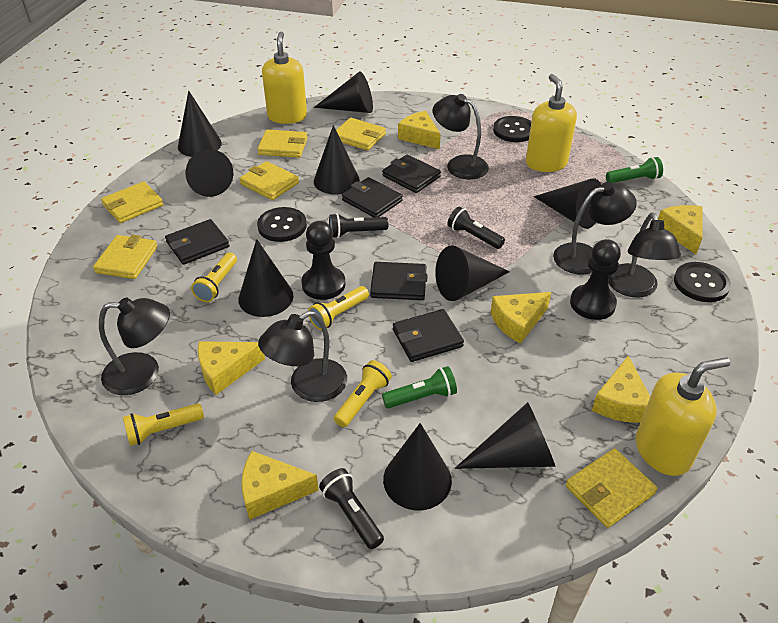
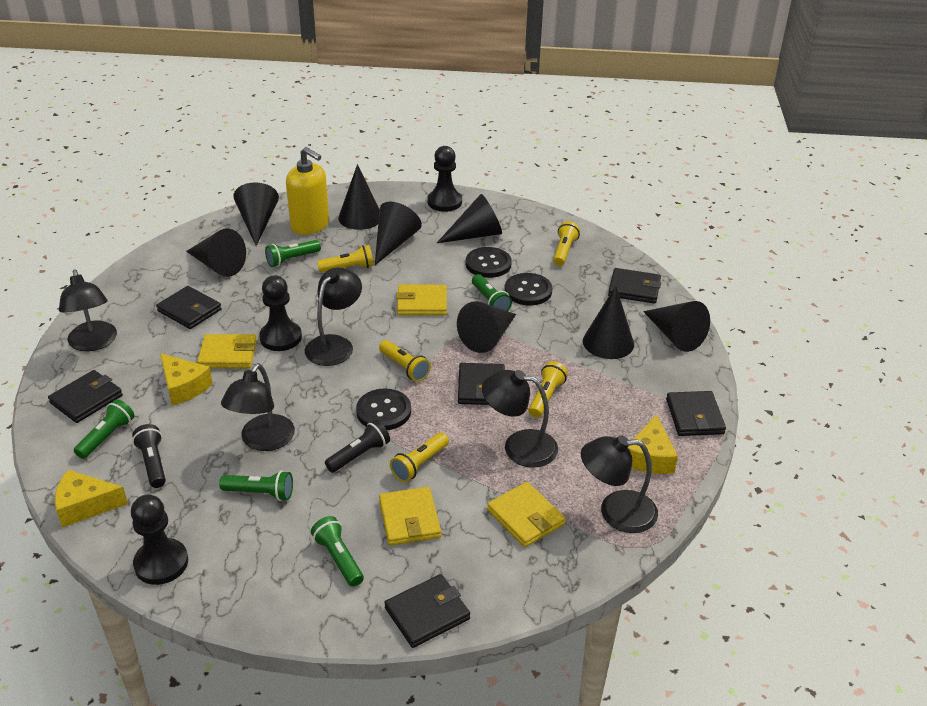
black cone: 9 -> 8
black flashlight: 3 -> 2
black pawn: 2 -> 3
black wallet: 5 -> 6
green flashlight: 2 -> 5
yellow cheese: 6 -> 3
yellow flashlight: 4 -> 5
yellow soap dispenser: 3 -> 1
yellow wallet: 6 -> 4

